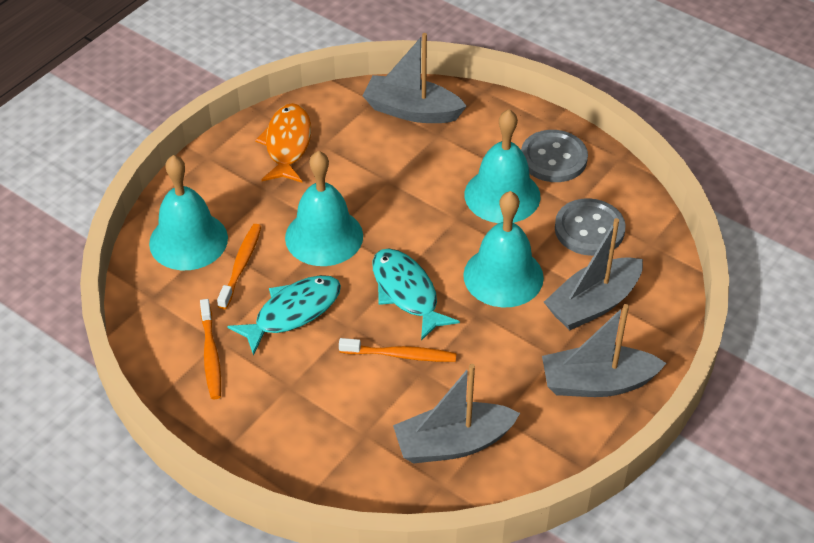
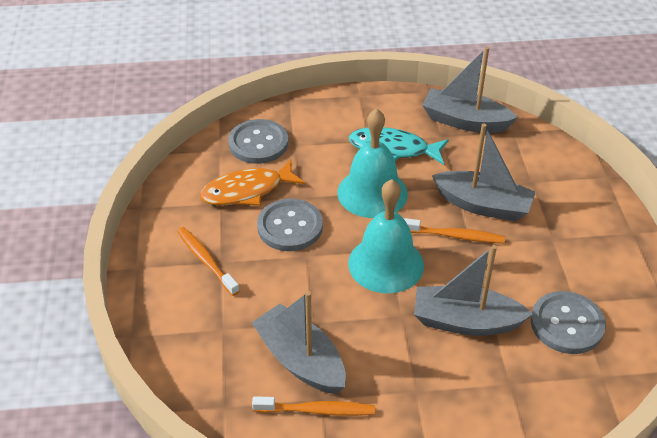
grey button: 2 -> 3
turquoise bell: 4 -> 2
turquoise fish: 2 -> 1

